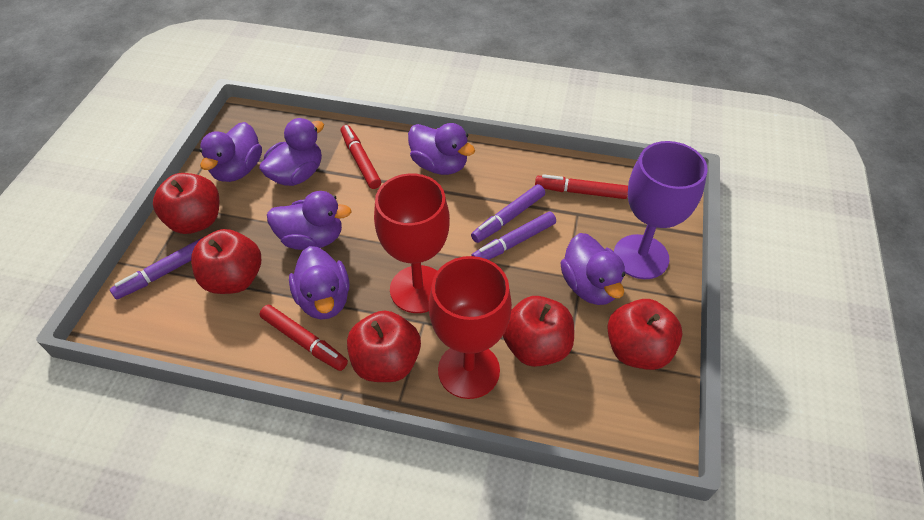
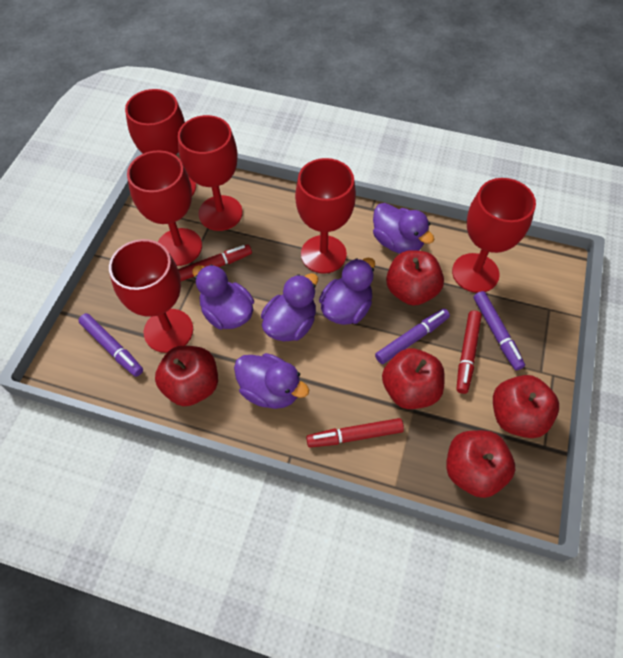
purple duck: 6 -> 5
purple goblet: 1 -> 0
red goblet: 2 -> 6

